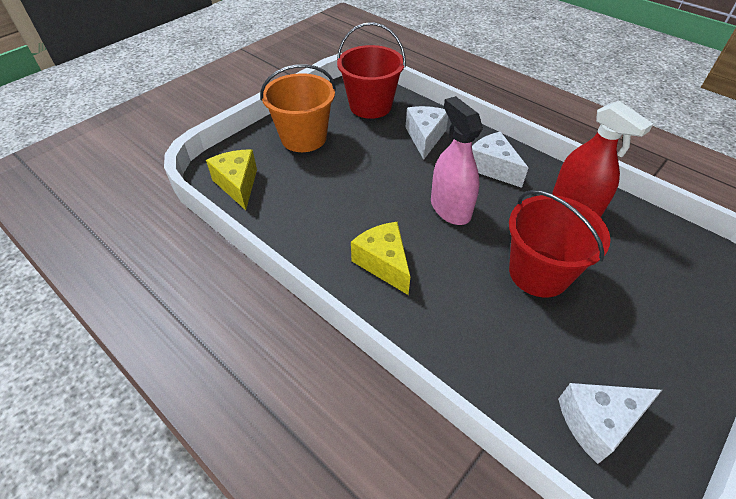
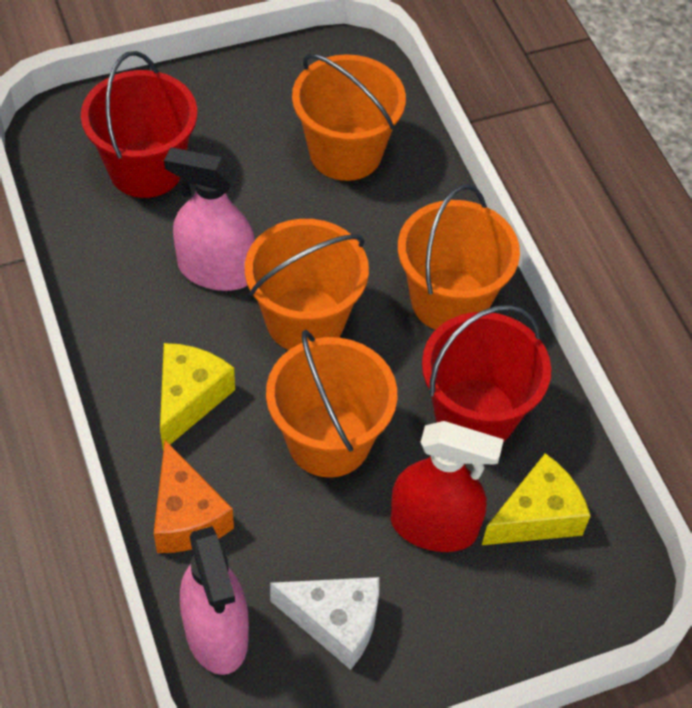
orange bucket: 1 -> 4
orange cheese: 0 -> 1
pink spray bottle: 1 -> 2
white cheese: 3 -> 1

